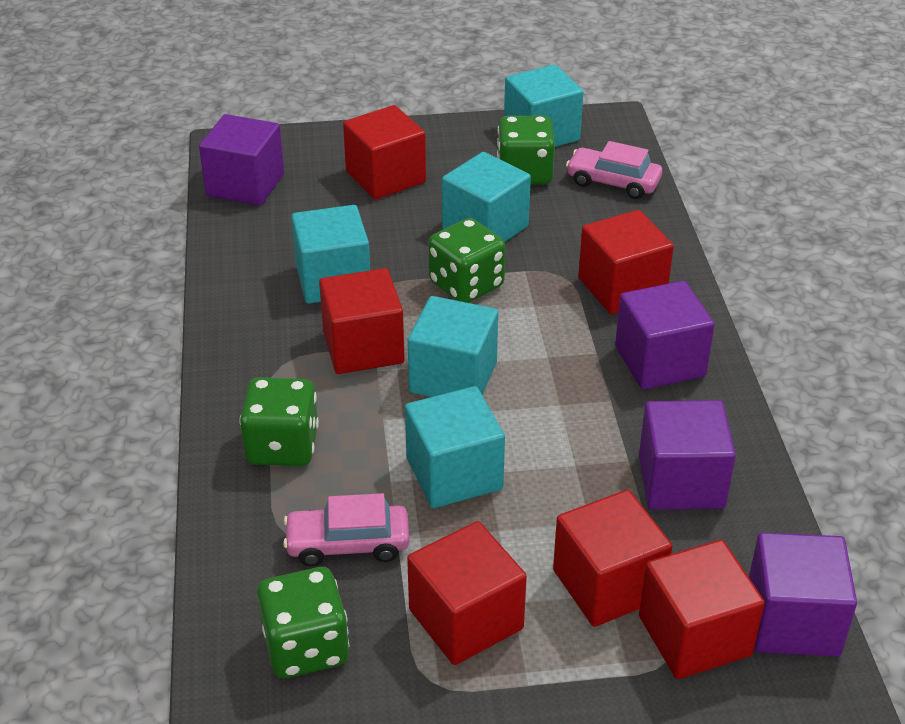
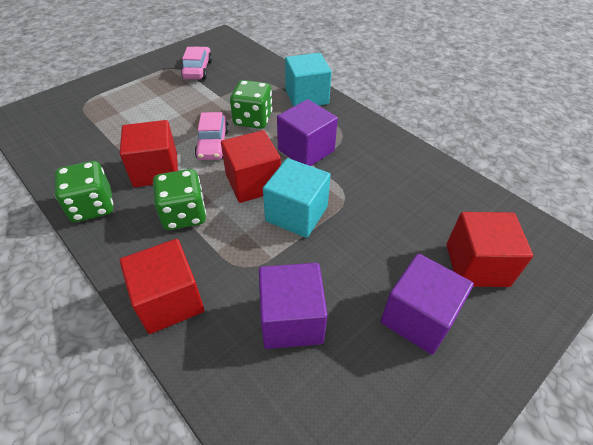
green dice: 4 -> 3
purple cube: 4 -> 3
red cube: 6 -> 4
turquoise cube: 5 -> 2

